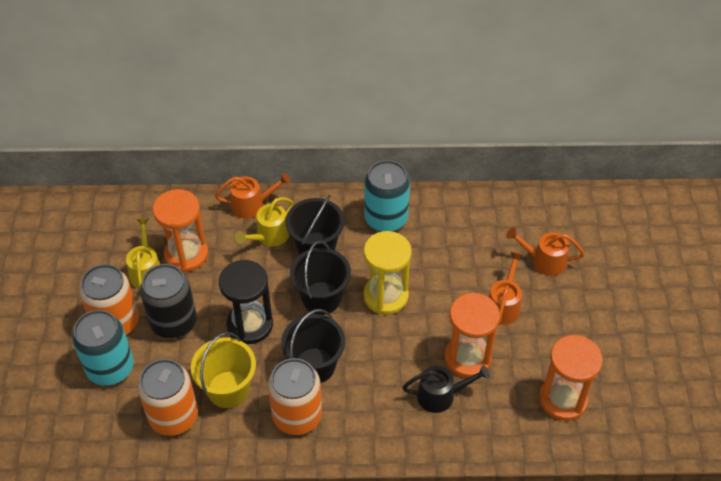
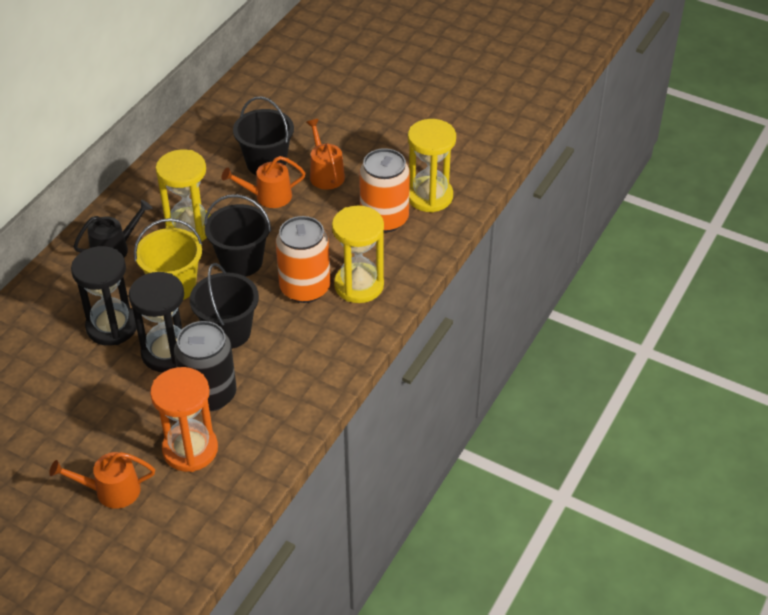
black hourglass: 1 -> 2
orange can: 3 -> 2
orange hourglass: 3 -> 1
turquoise can: 2 -> 0
yellow hourglass: 1 -> 3
yellow watering can: 2 -> 0

